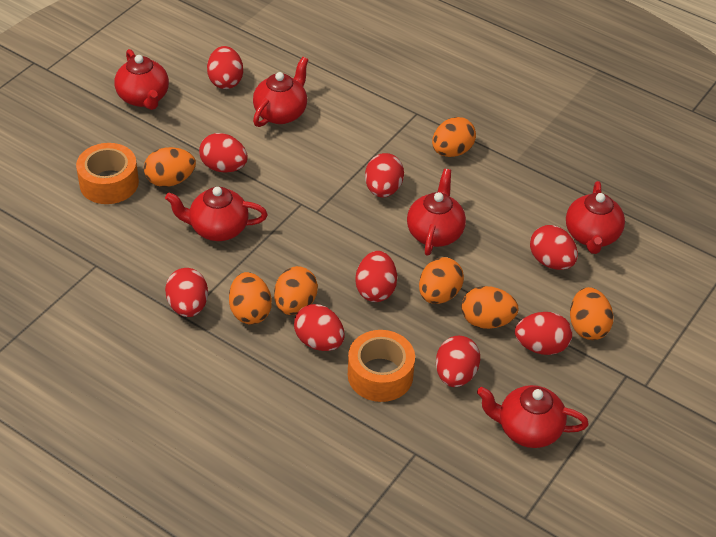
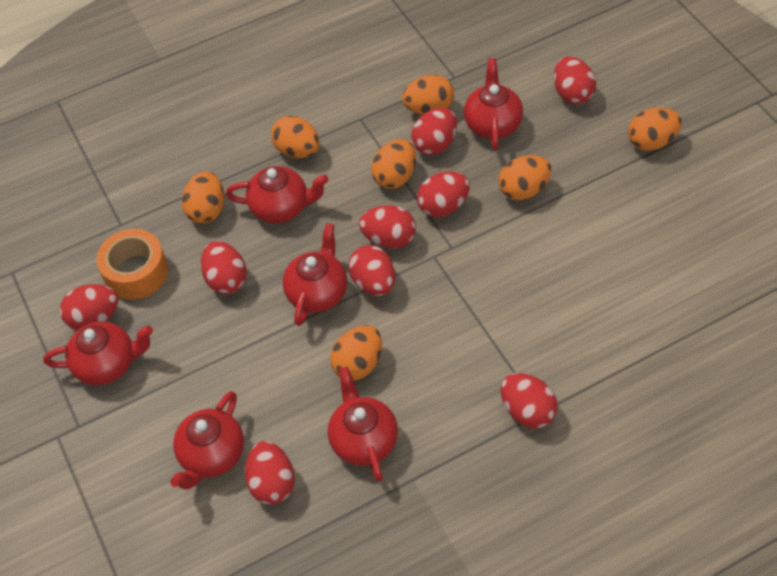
orange tape: 2 -> 1

